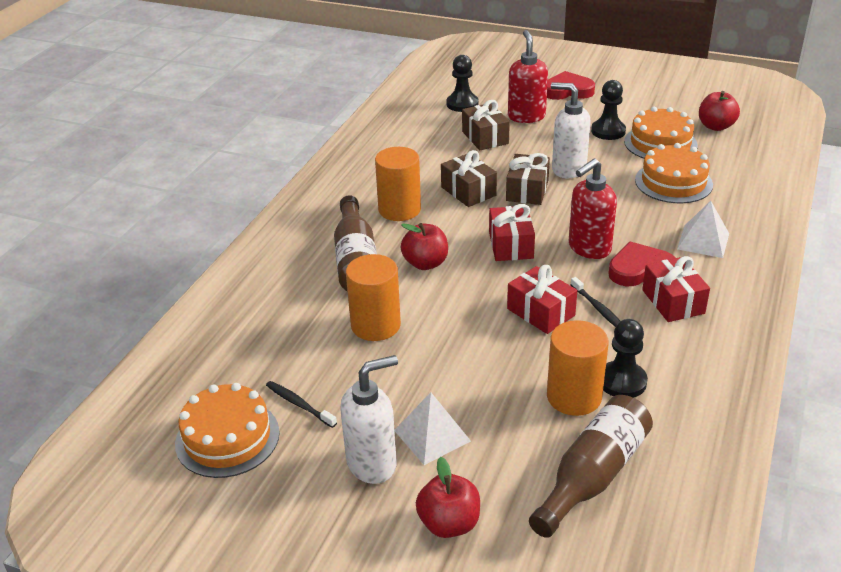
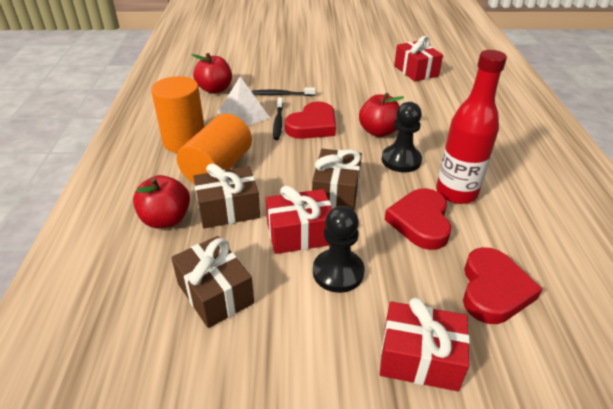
black pawn: 3 -> 2
brown bottle: 2 -> 0
orange cake: 3 -> 0
orange cylinder: 3 -> 2
red bottle: 0 -> 1
red heart: 2 -> 3
red soap dispenser: 2 -> 0
white pyramid: 2 -> 1
white soap dispenser: 2 -> 0

